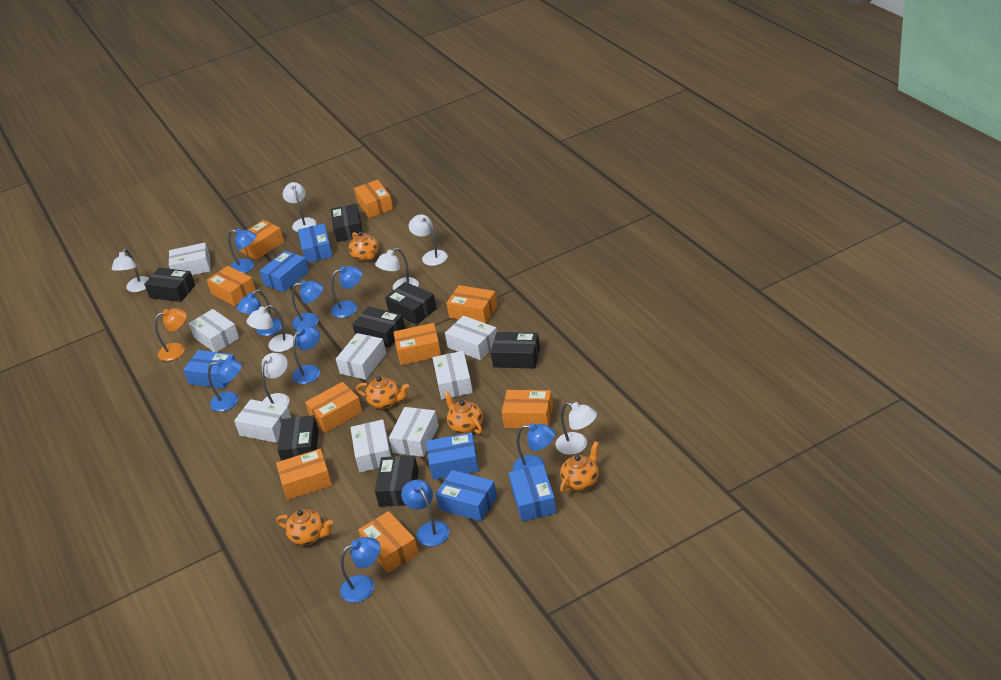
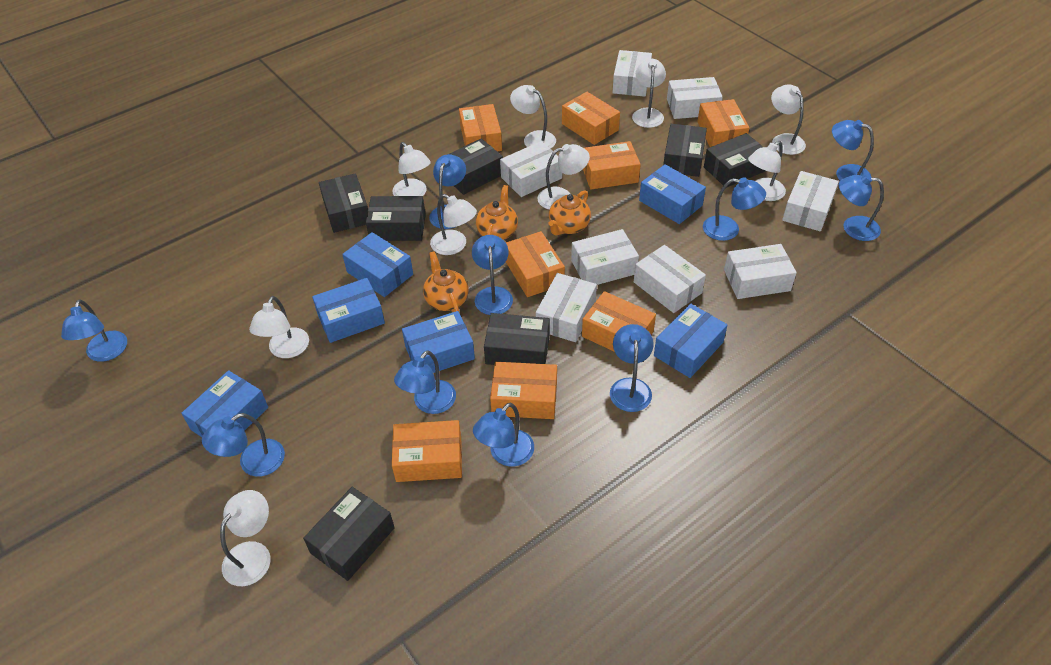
blue lamp: 9 -> 10
orange box: 9 -> 8
orange lamp: 1 -> 0
orange teapot: 5 -> 3
white lamp: 7 -> 9

